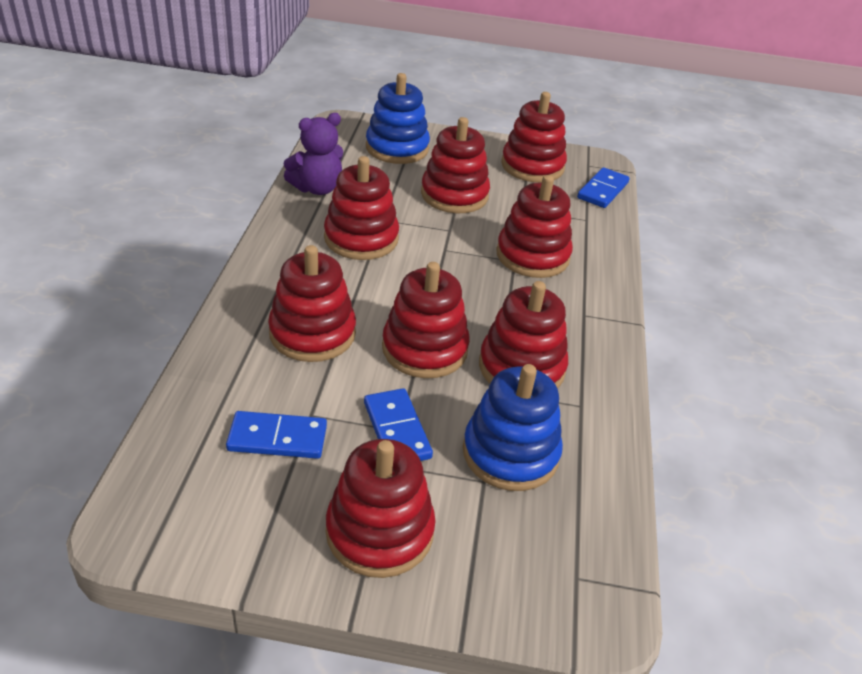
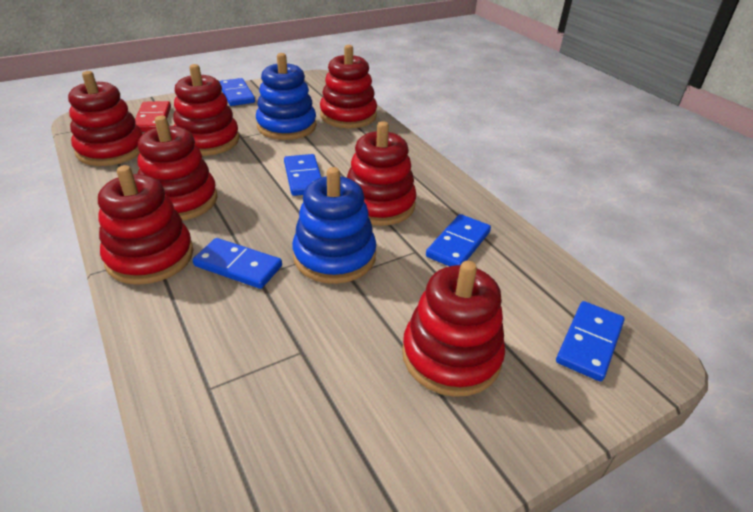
blue domino: 3 -> 5
purple teddy bear: 1 -> 0
red domino: 0 -> 1
red stacking toy: 8 -> 7

